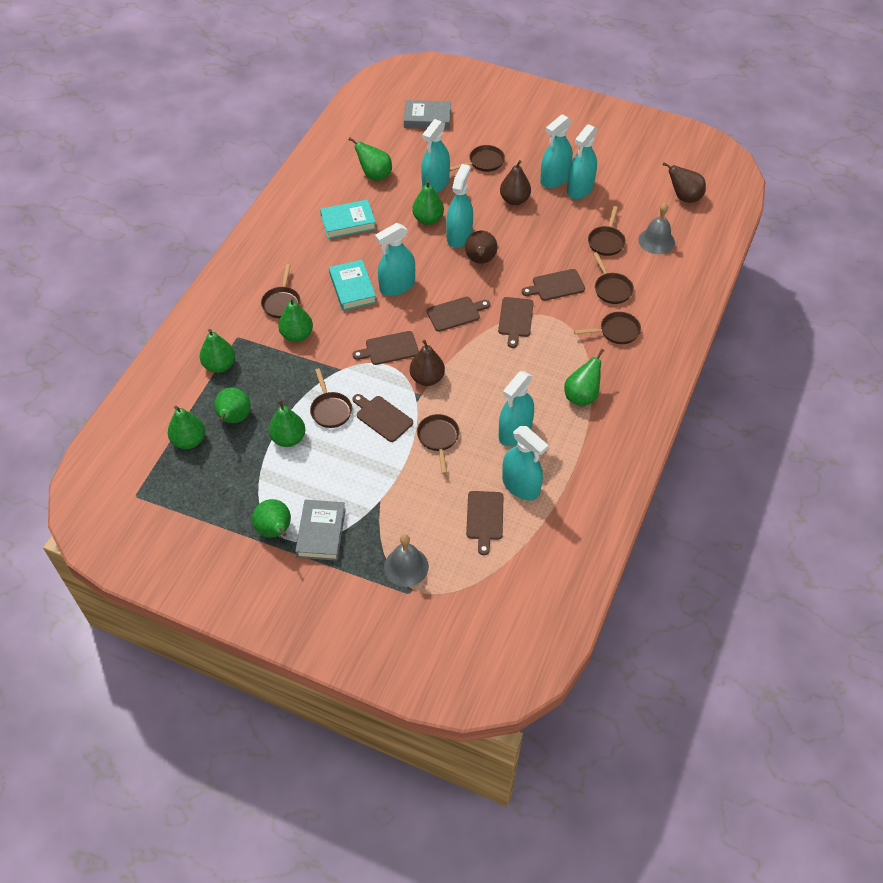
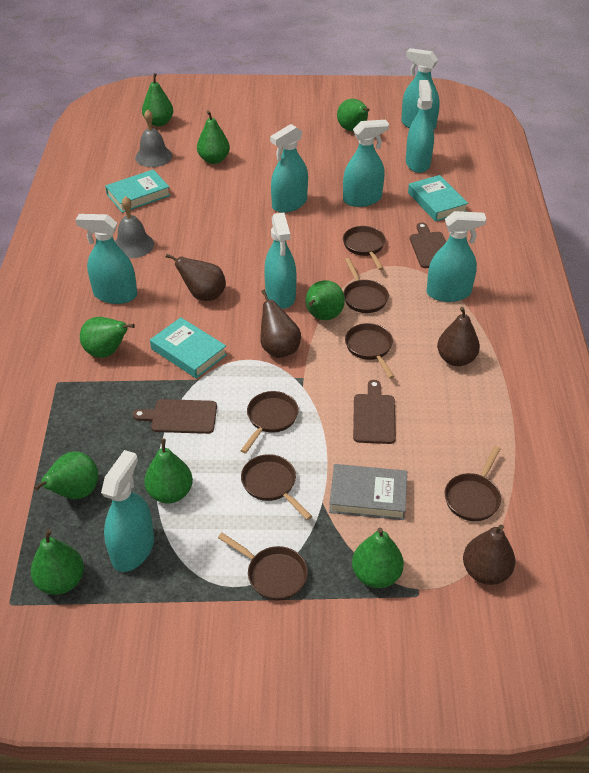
brown cutting board: 6 -> 3
grey book: 2 -> 1
turquoise book: 2 -> 3
turquoise spray bottle: 7 -> 8

